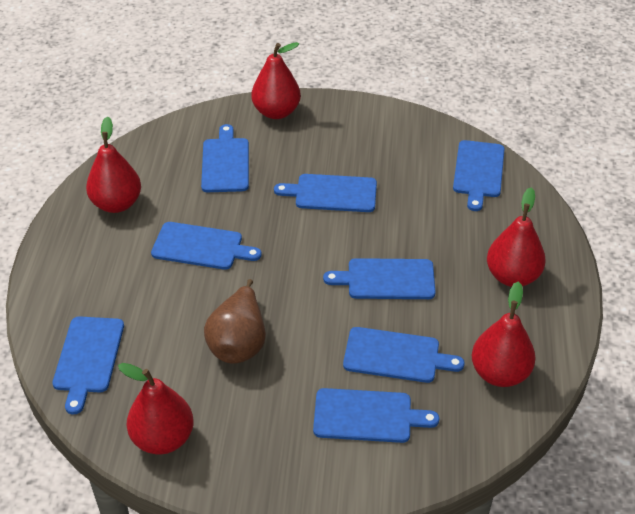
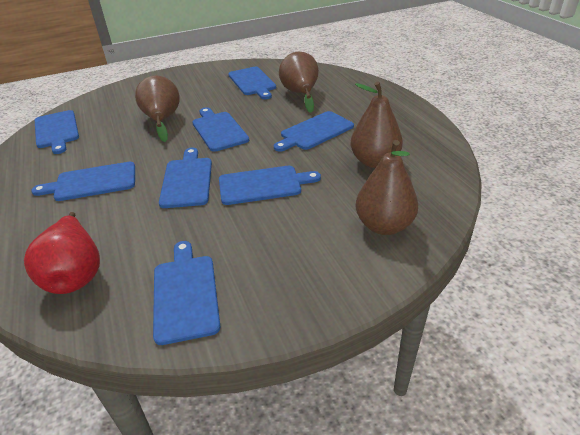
brown pear: 1 -> 4
red pear: 5 -> 1

